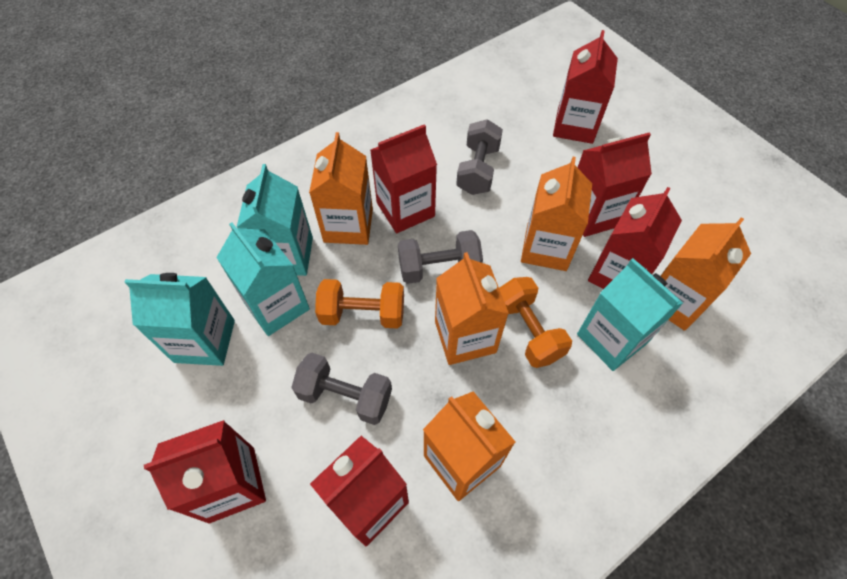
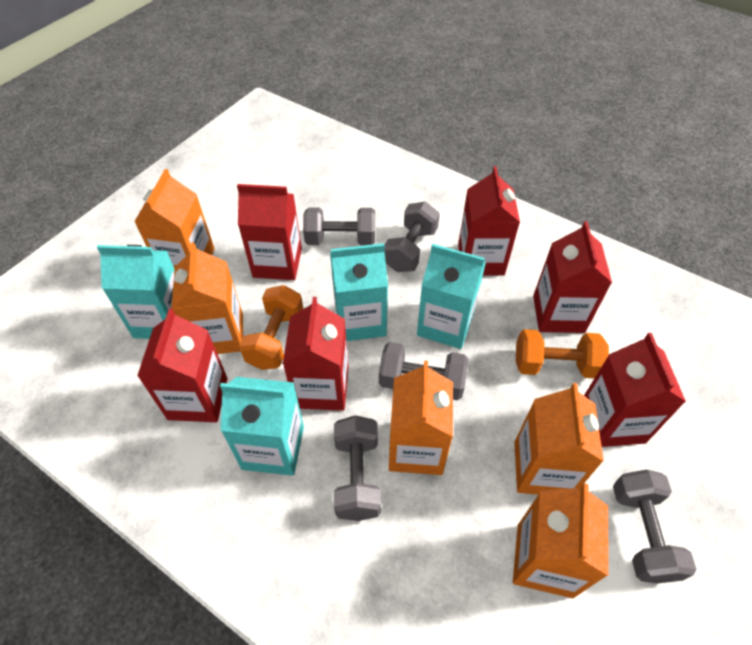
grey dumbbell: 3 -> 5

